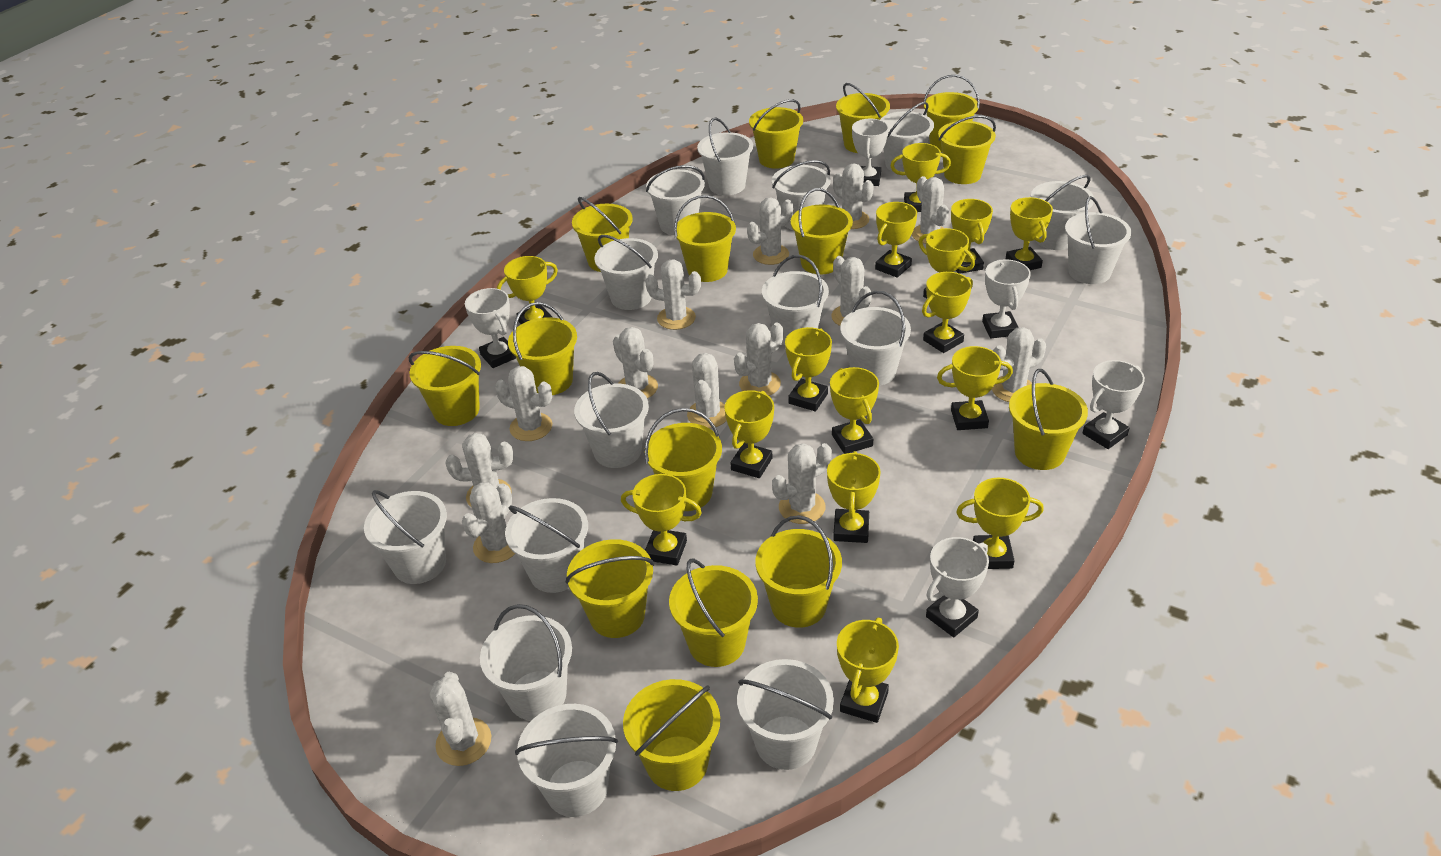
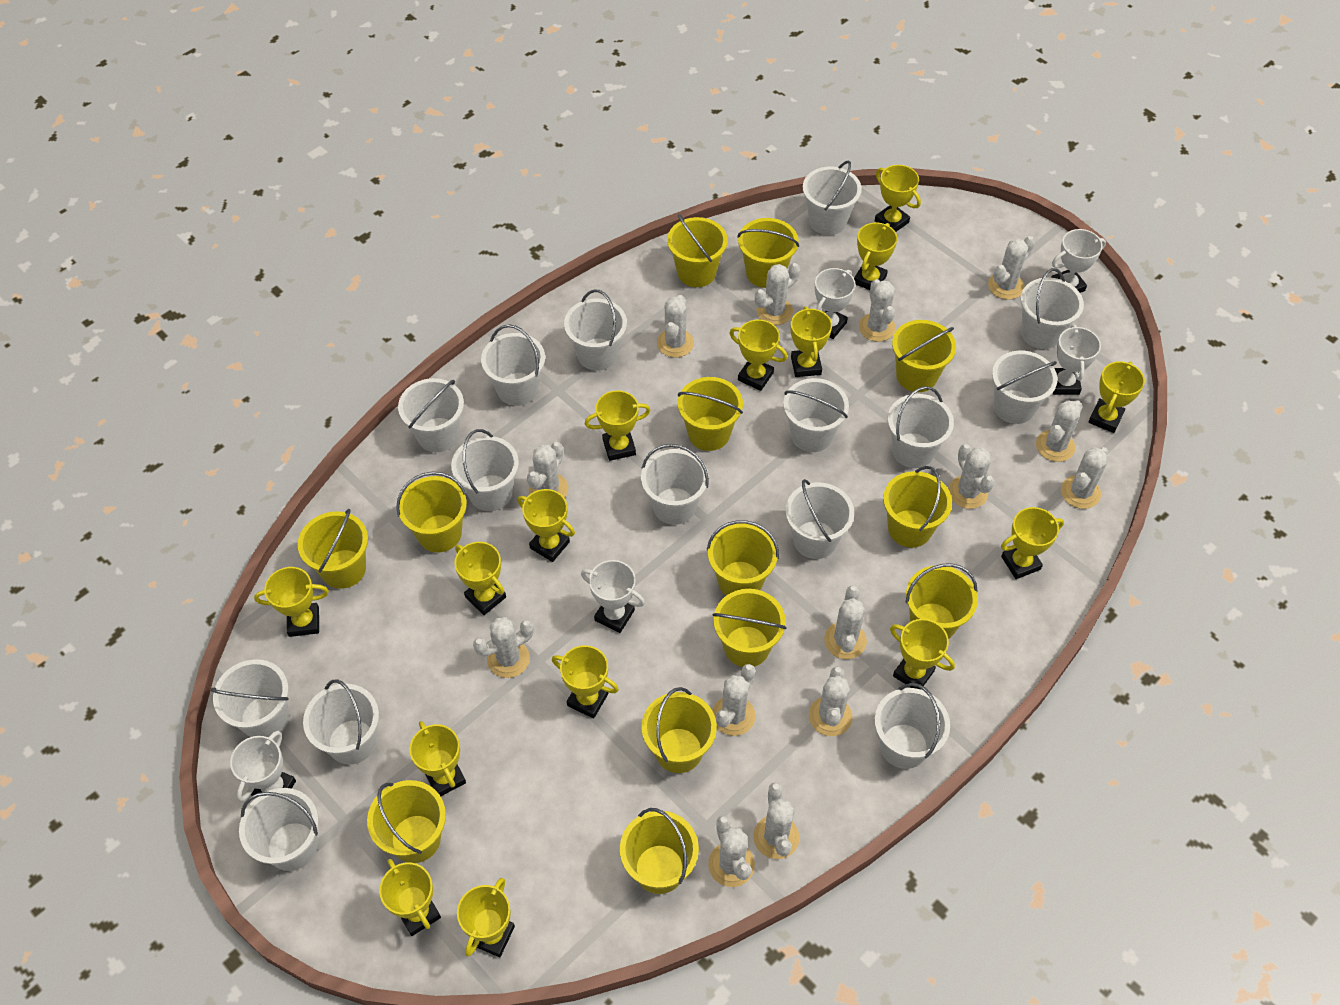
yellow bucket: 15 -> 13

